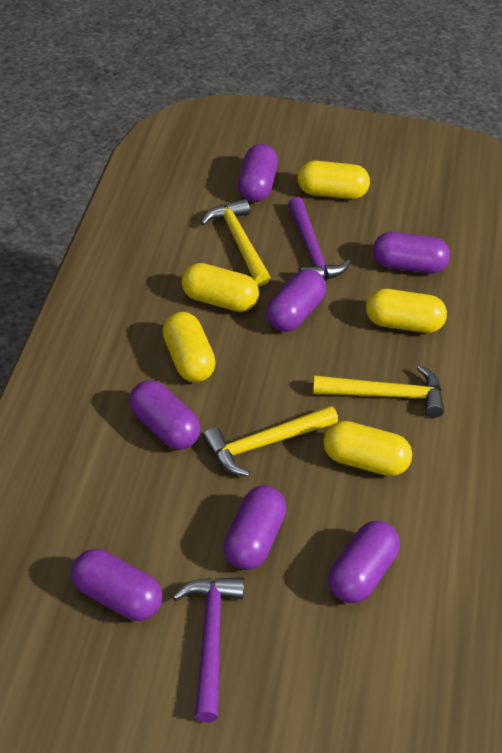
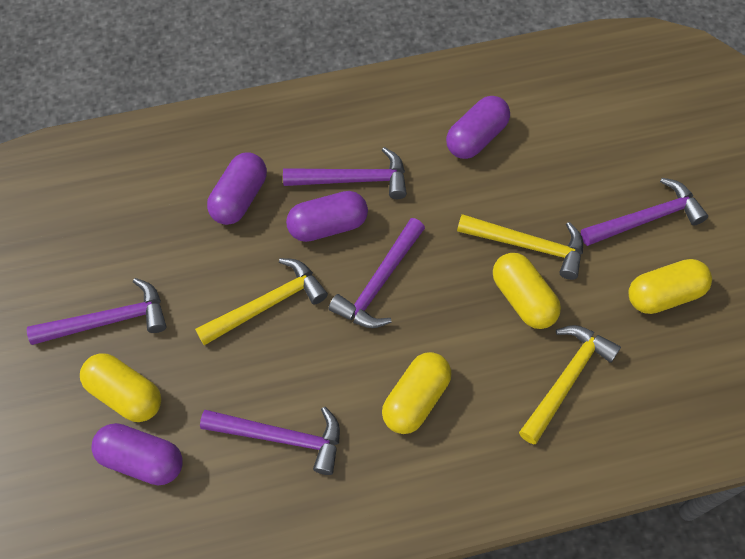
purple capsule: 7 -> 4
purple hammer: 2 -> 5
yellow capsule: 5 -> 4

